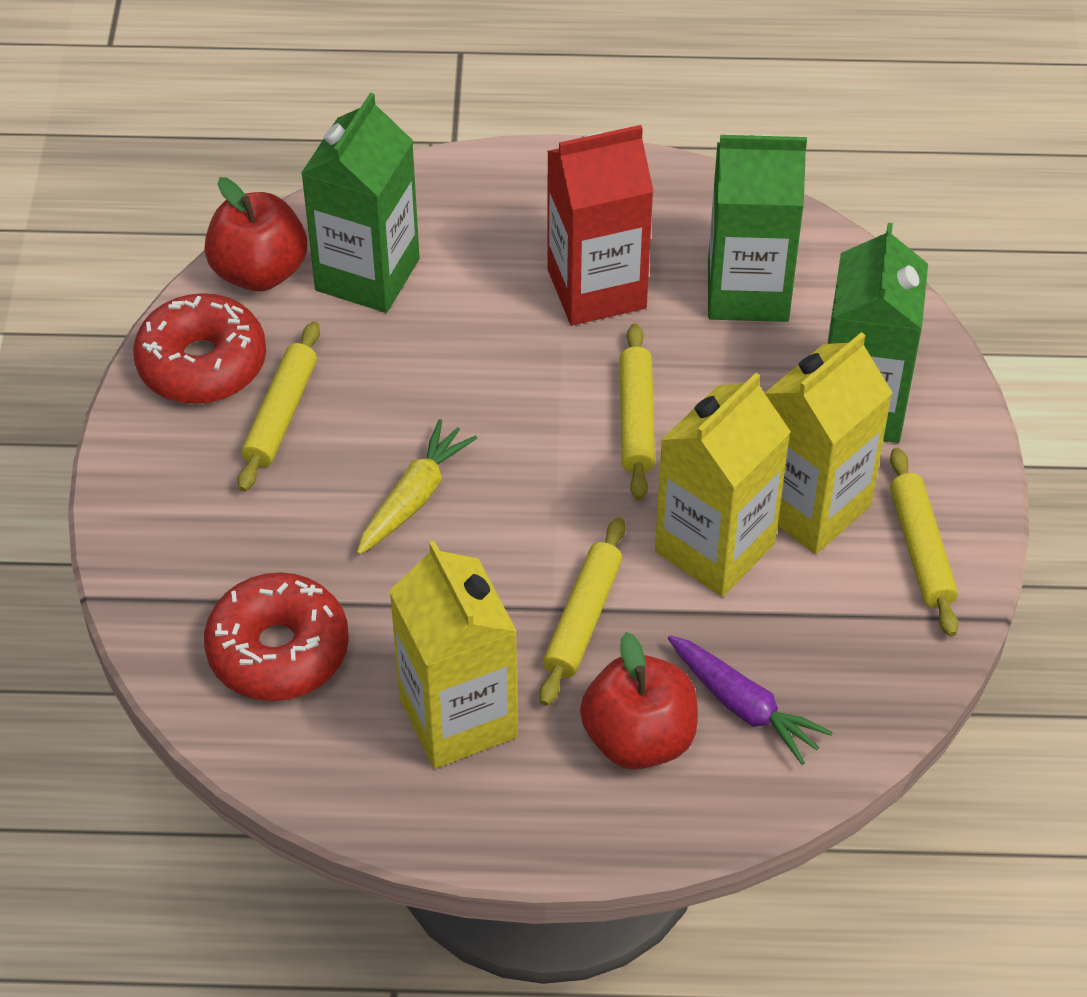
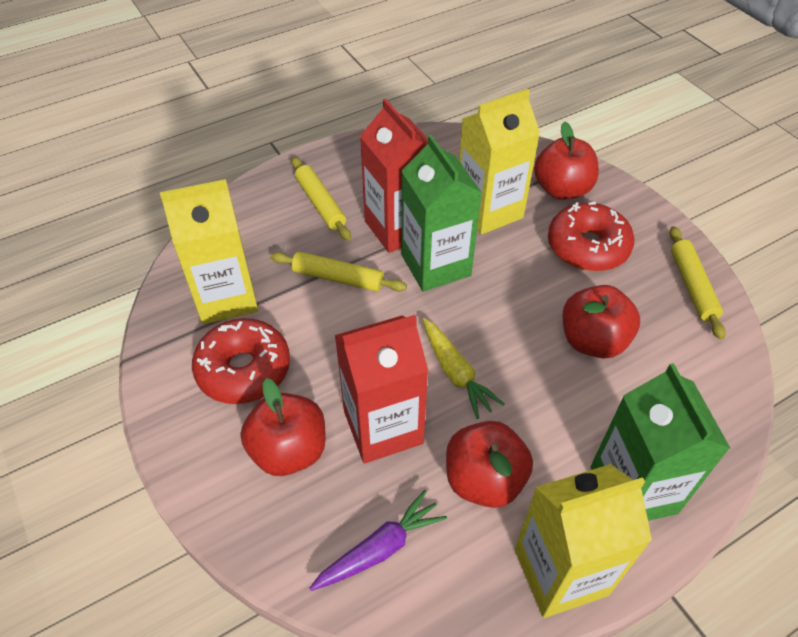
green carton: 3 -> 2
red apple: 2 -> 4
red carton: 1 -> 2
yellow rolling pin: 4 -> 3

